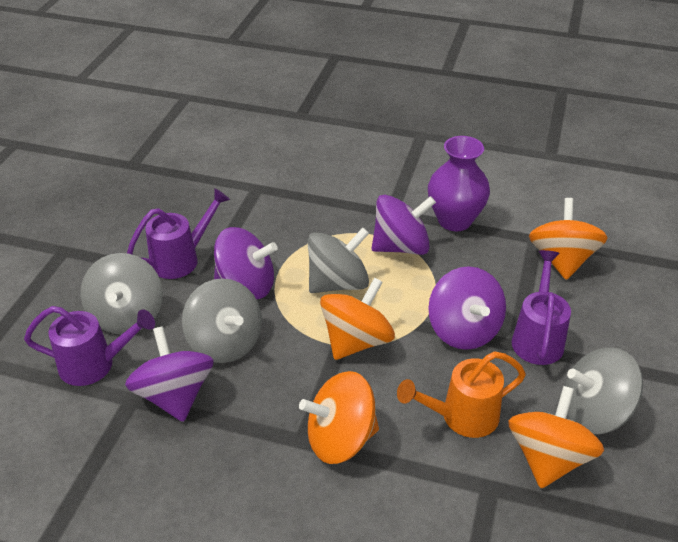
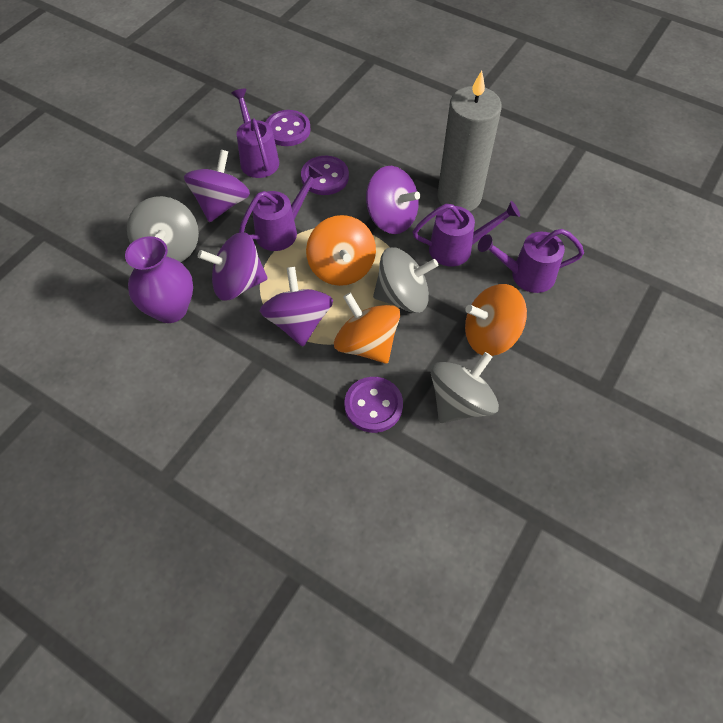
grey candle: 0 -> 1
grey spinning top: 4 -> 3
orange spinning top: 4 -> 3
orange watering can: 1 -> 0
purple button: 0 -> 3
purple watering can: 3 -> 4

